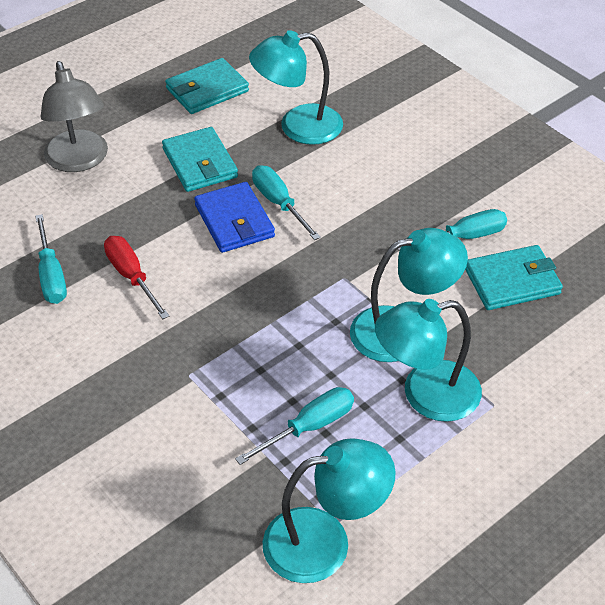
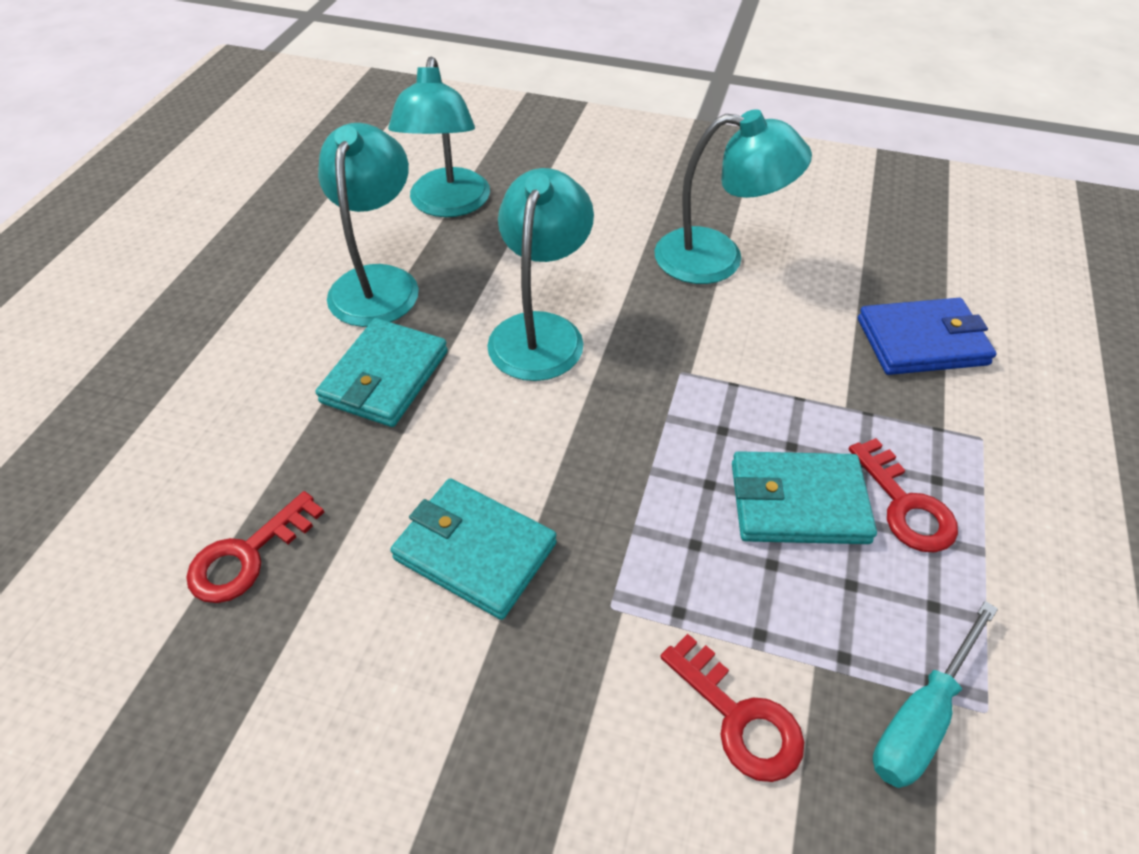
grey lamp: 1 -> 0
red key: 0 -> 3
red screwdriver: 1 -> 0
turquoise screwdriver: 4 -> 1

